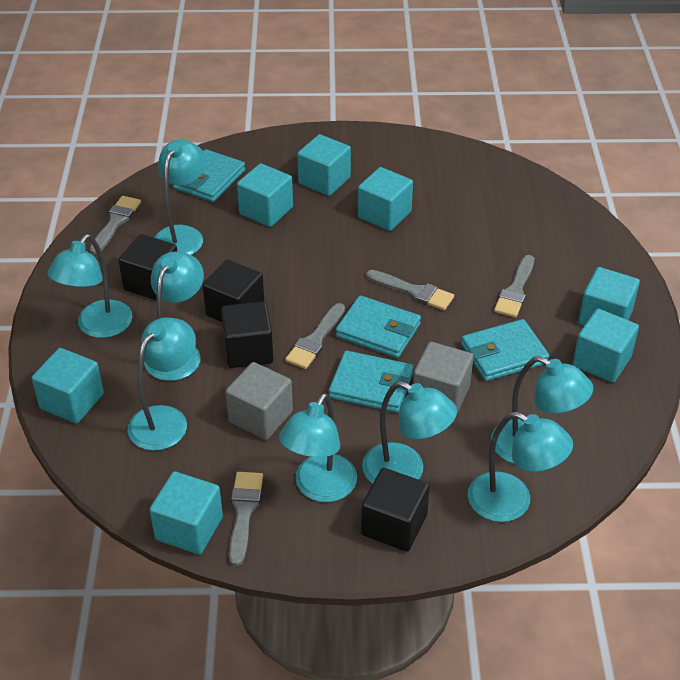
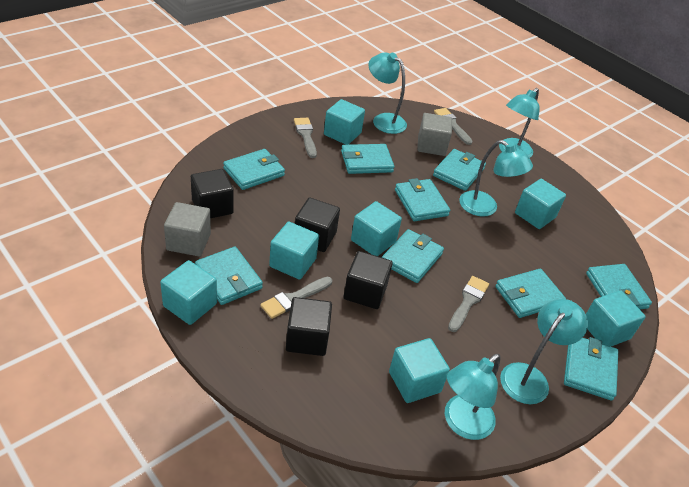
grey brush: 5 -> 4
turquoise lamp: 8 -> 5
turquoise wallet: 4 -> 9

